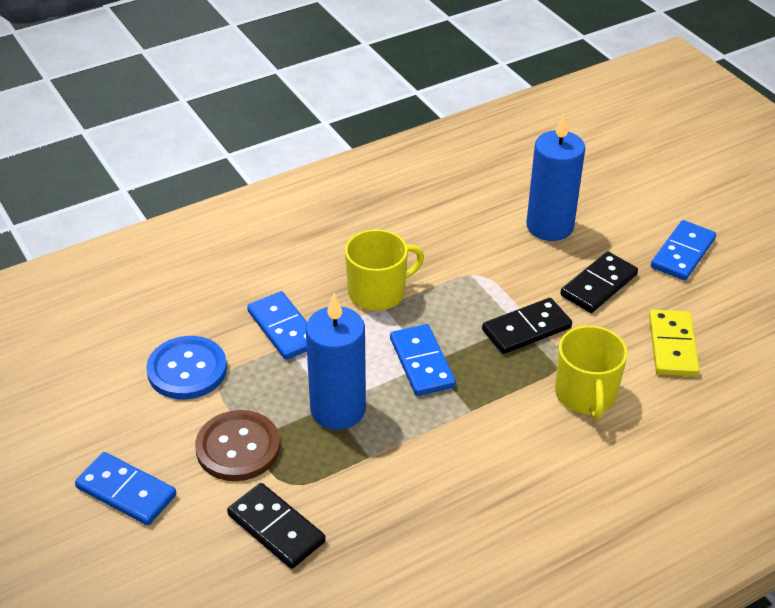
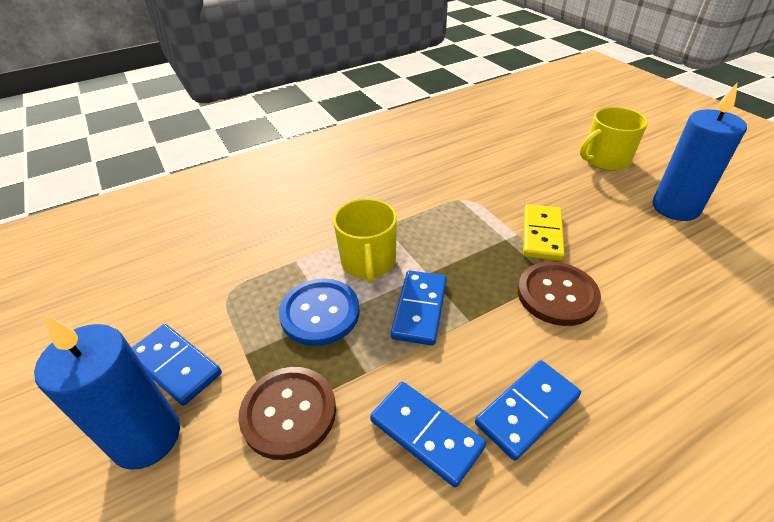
black domino: 3 -> 0
brown button: 1 -> 2

